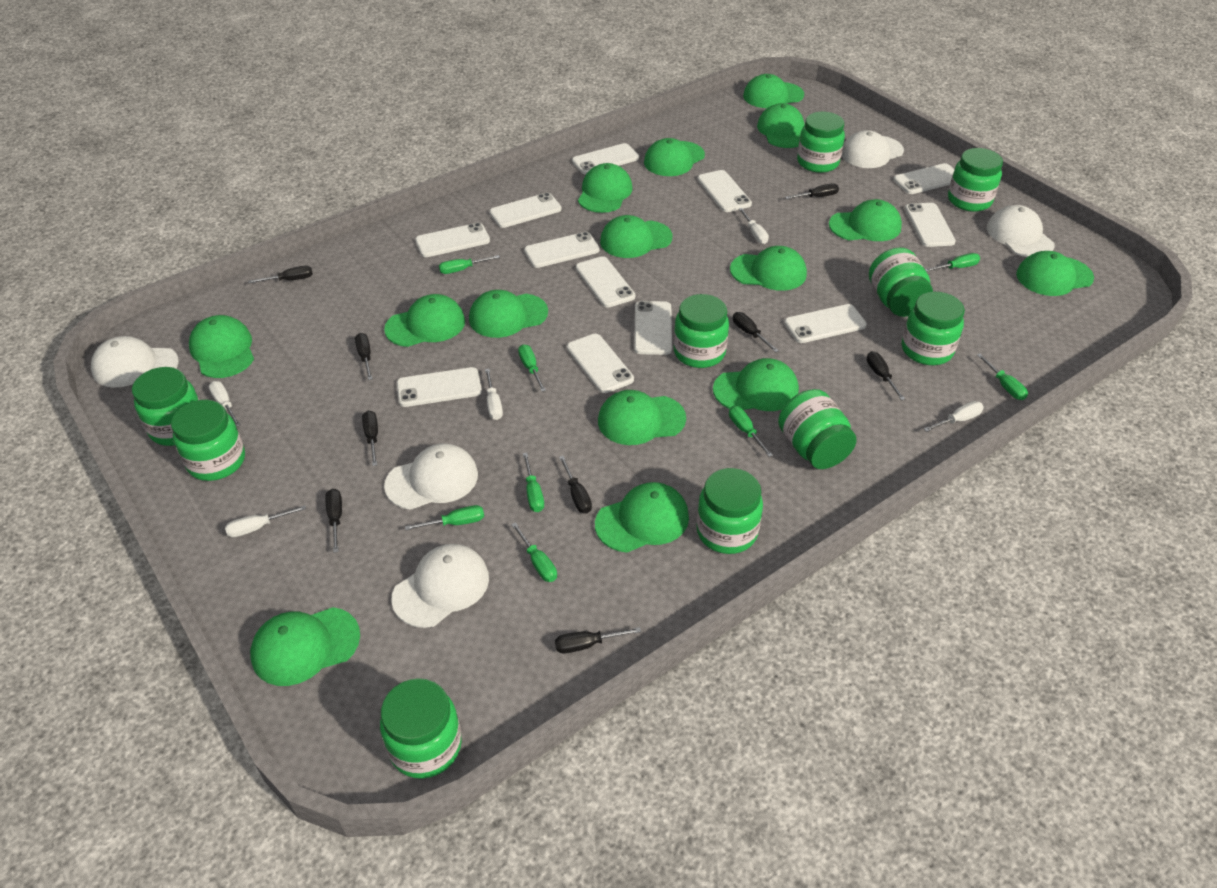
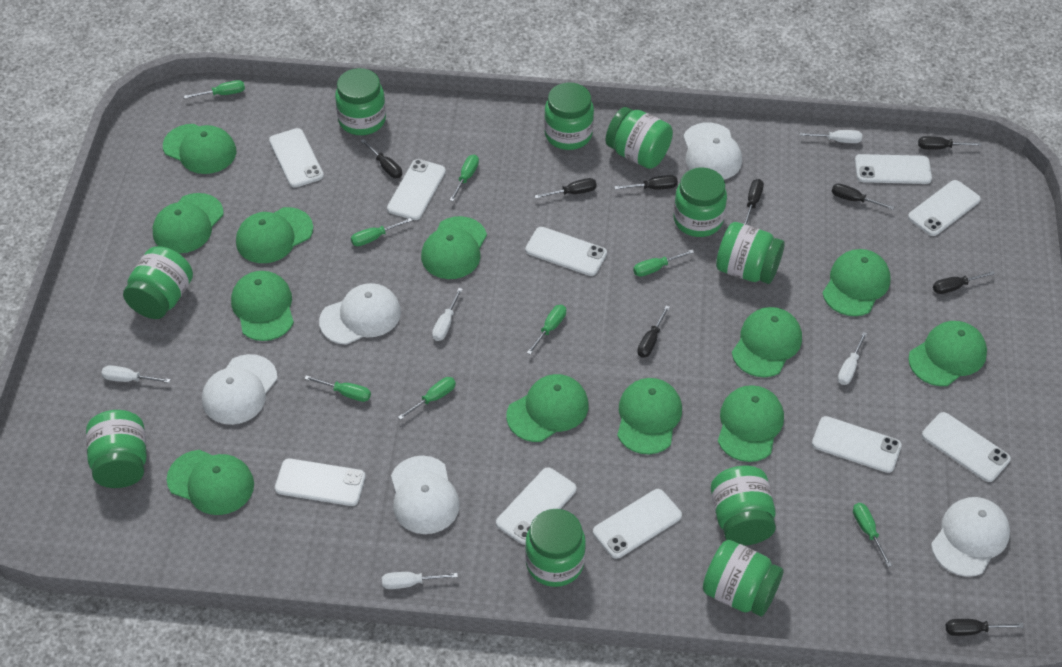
green cap: 15 -> 12
white phone: 12 -> 10

